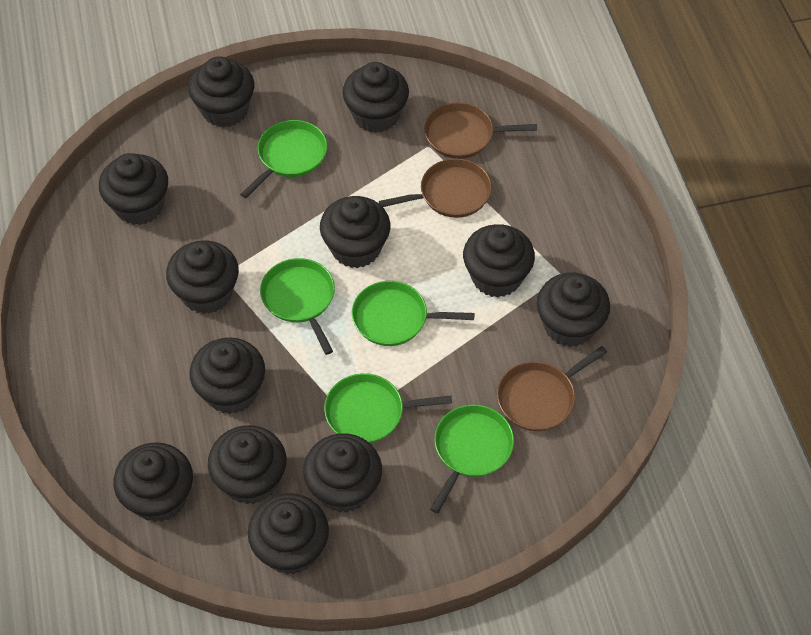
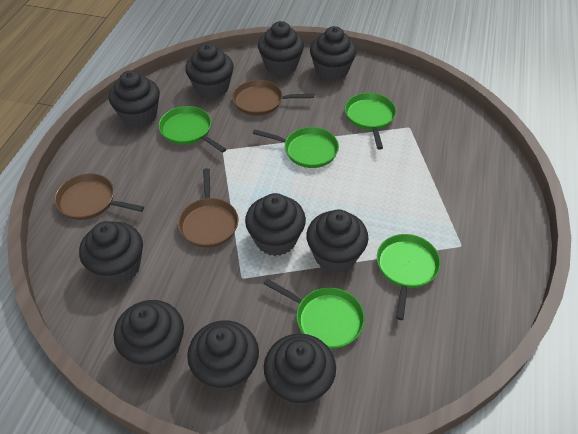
black cupcake: 12 -> 10

